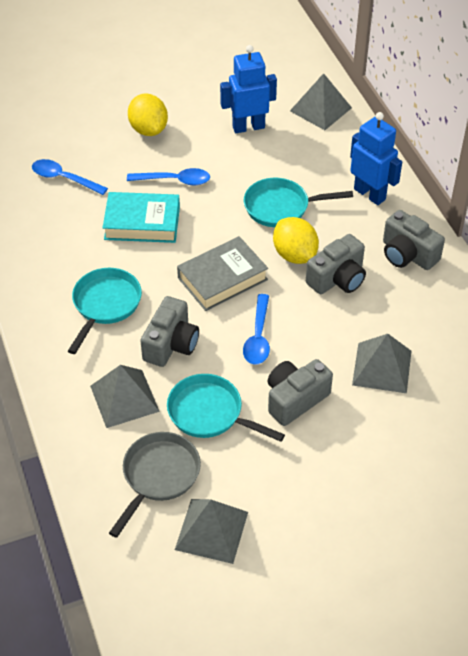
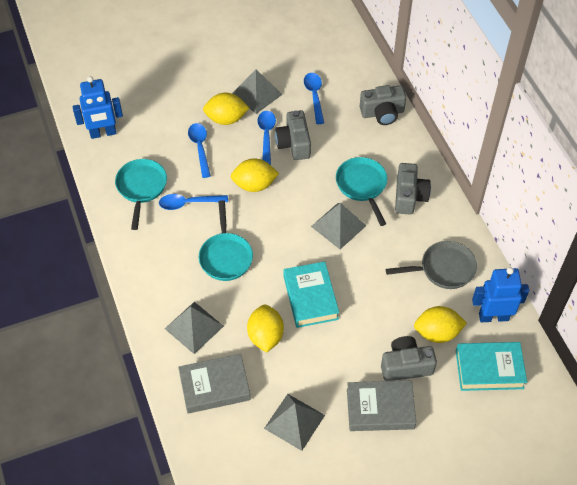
blue spoon: 3 -> 4
grey book: 1 -> 2
turquoise book: 1 -> 2
yellow lemon: 2 -> 4

